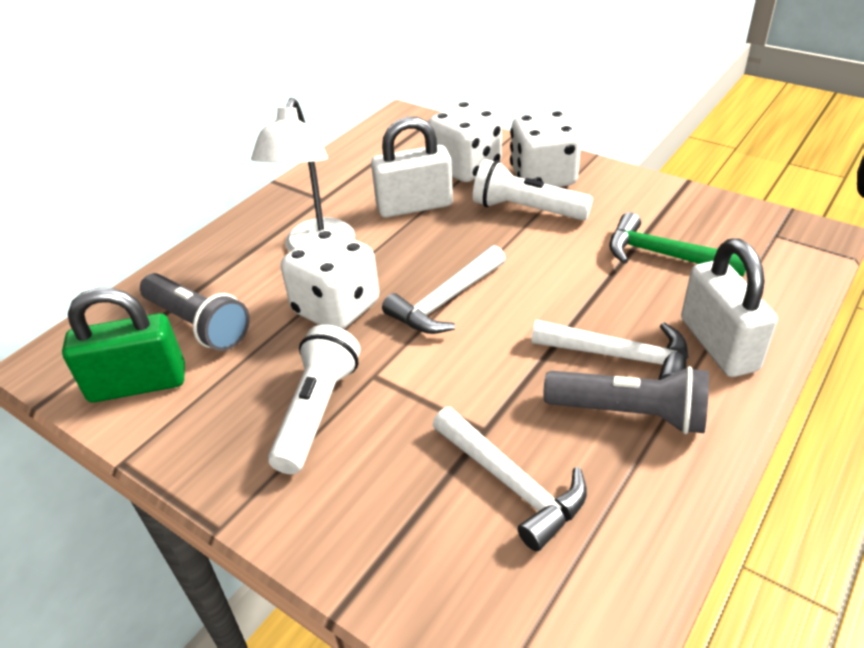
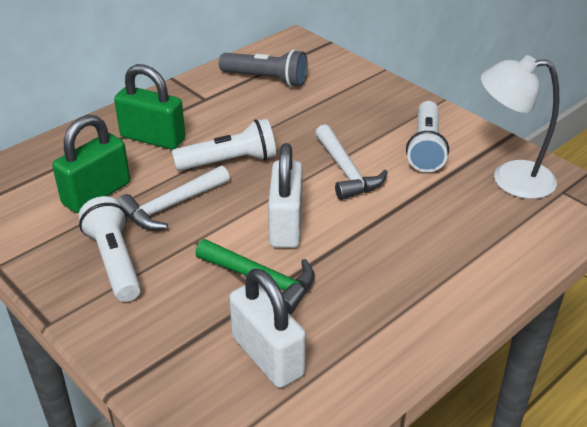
green padlock: 1 -> 2
grey flashlight: 2 -> 1
white dice: 3 -> 0
white flashlight: 2 -> 3
white hammer: 3 -> 2

